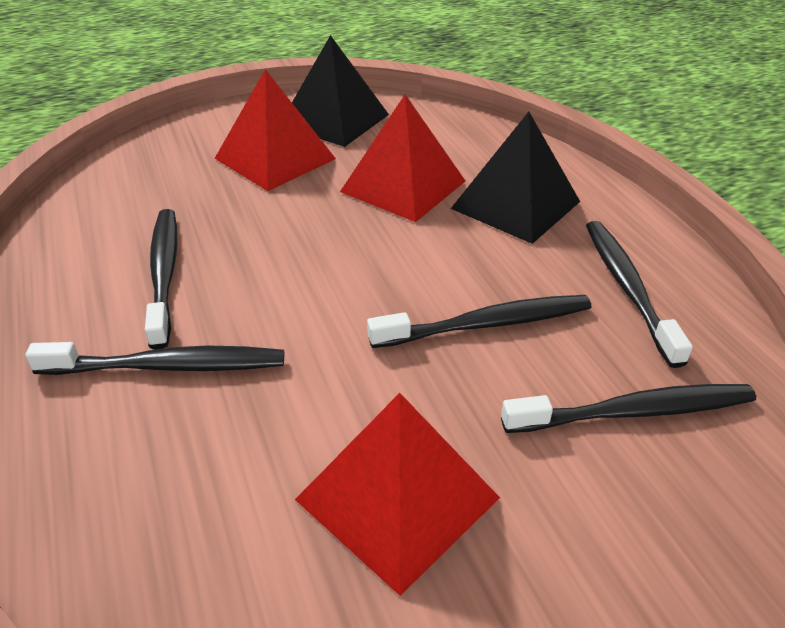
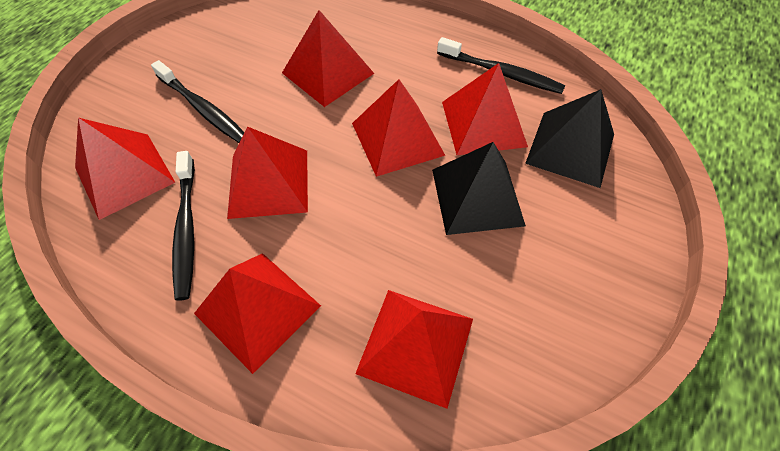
black toothbrush: 5 -> 3
red pyramid: 3 -> 7

